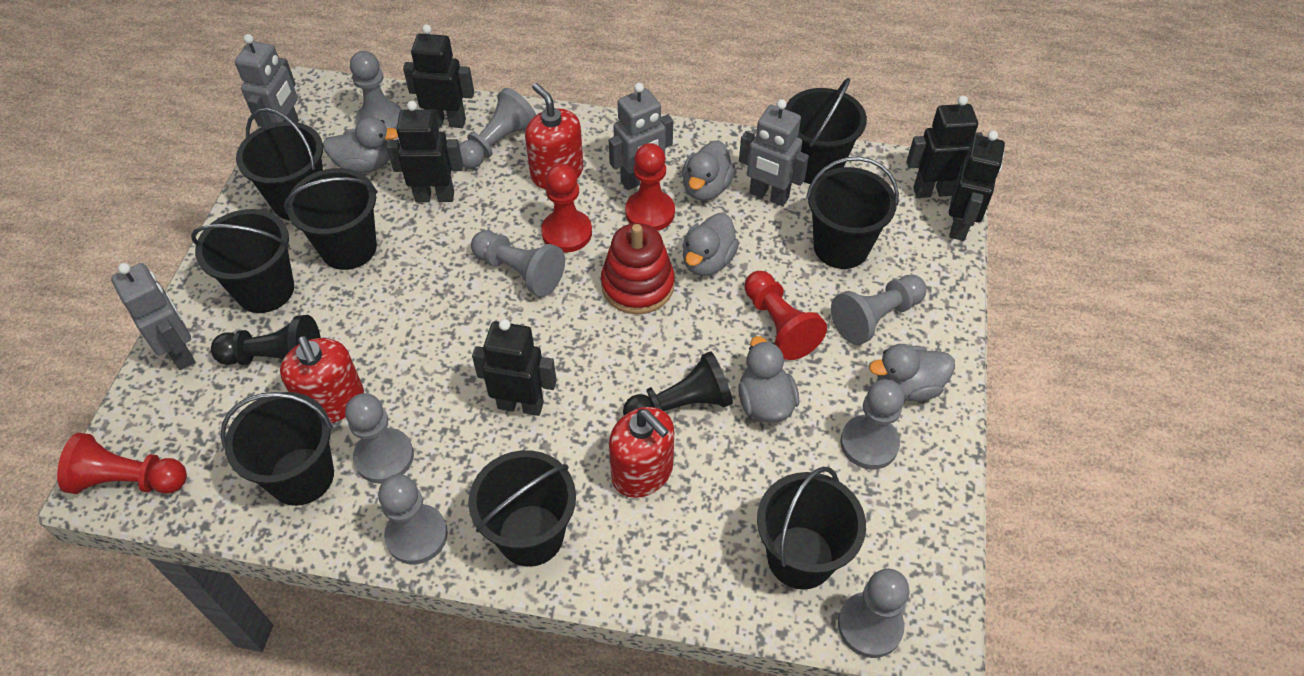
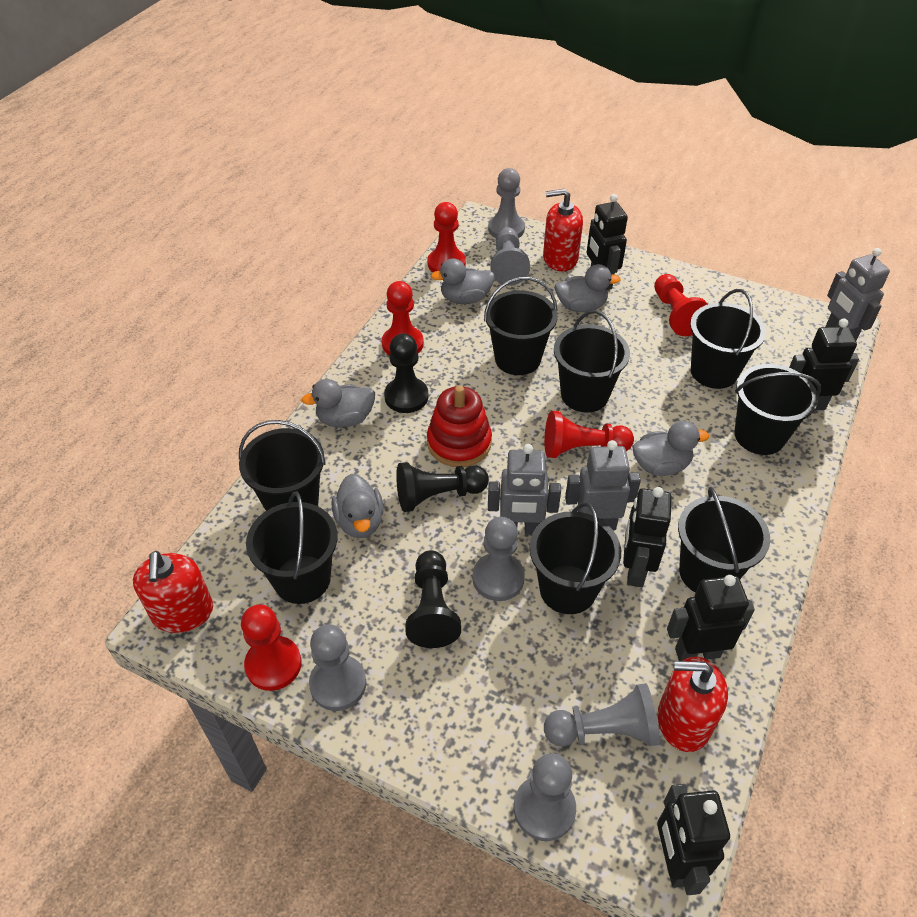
black pawn: 2 -> 3
grey pawn: 8 -> 6
grey robot: 4 -> 3
red pawn: 4 -> 5

